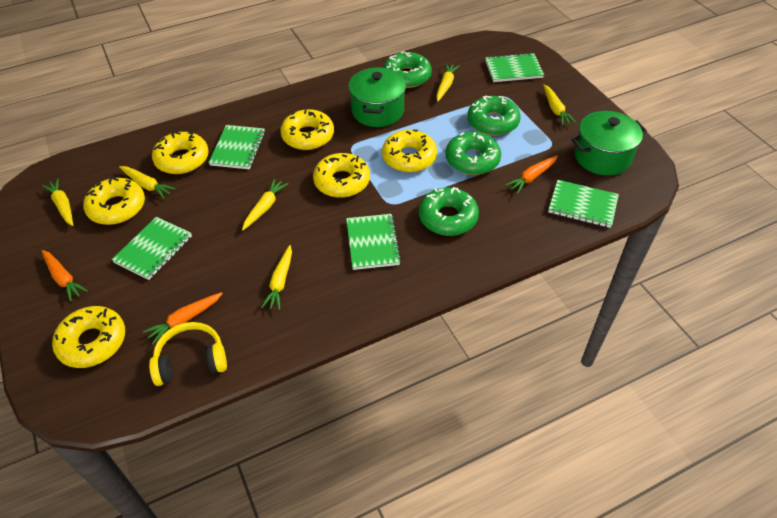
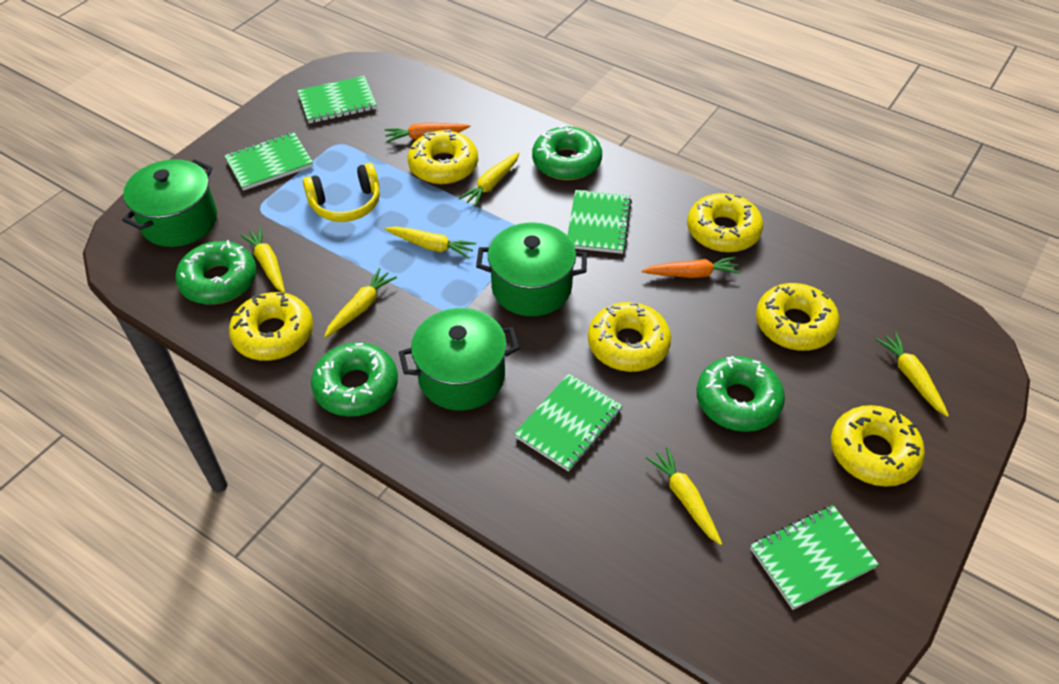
green pot: 2 -> 3
orange carrot: 3 -> 2

